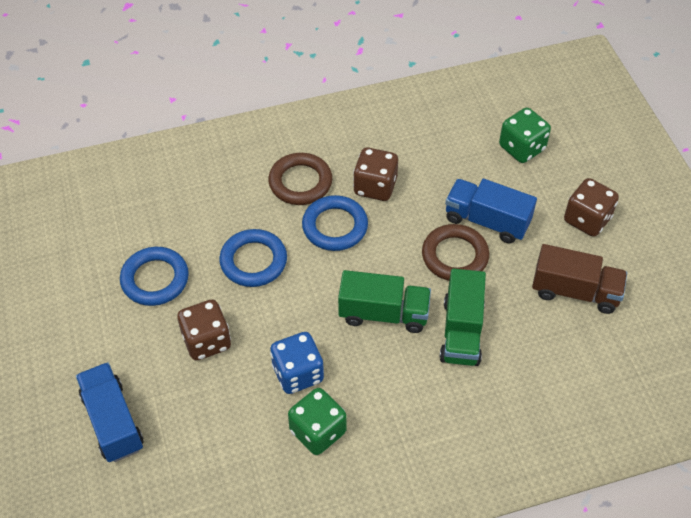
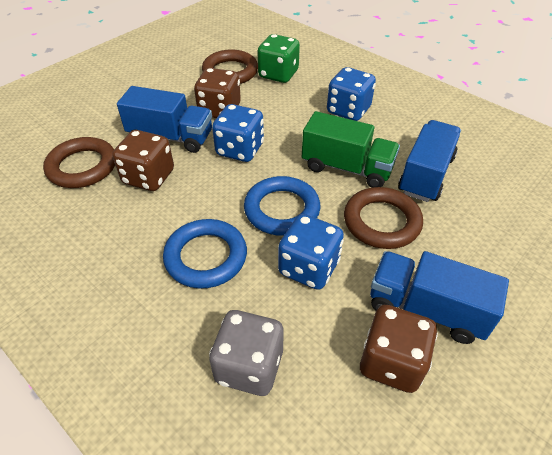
blue dice: 1 -> 3
blue ring: 3 -> 2
blue truck: 2 -> 3
brown ring: 2 -> 3
brown truck: 1 -> 0
green dice: 2 -> 1
green truck: 2 -> 1
grey dice: 0 -> 1

